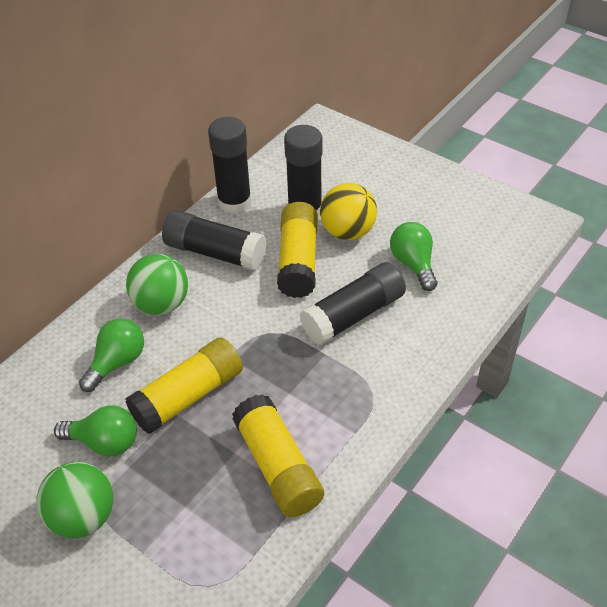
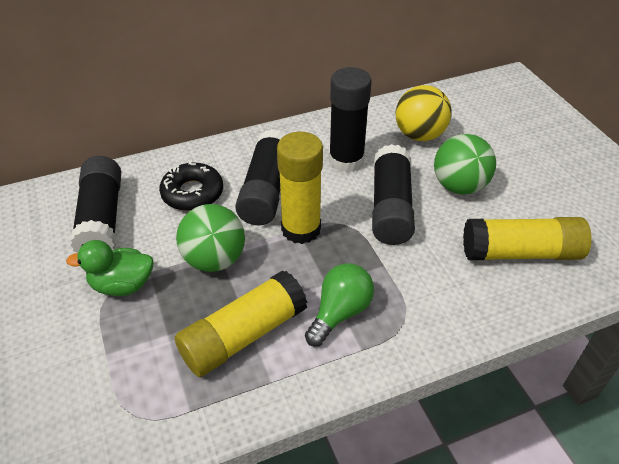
black donut: 0 -> 1
green duck: 0 -> 1
green light bulb: 3 -> 1

